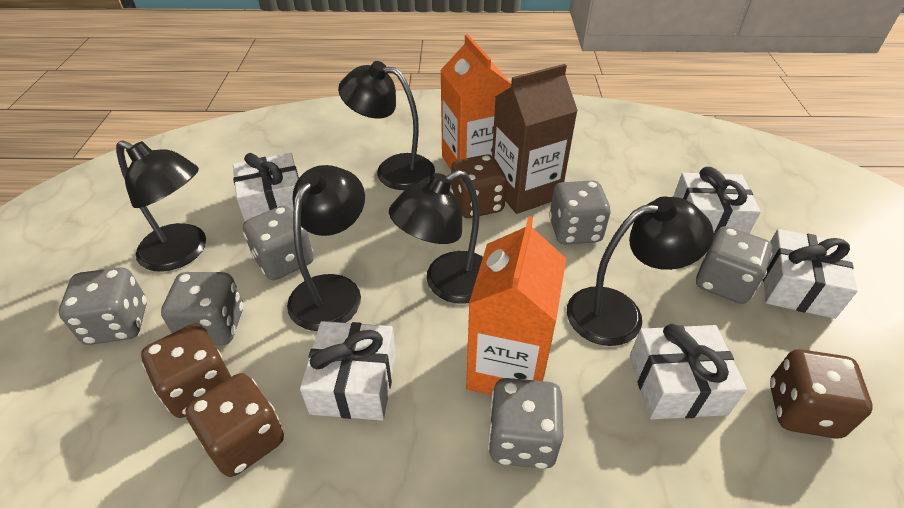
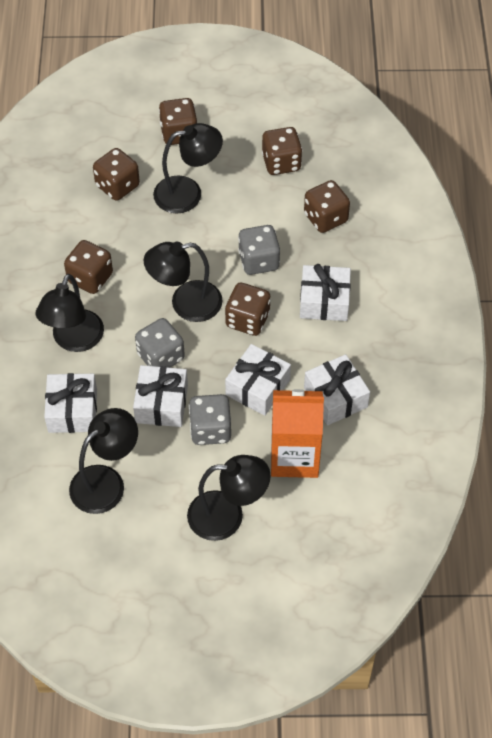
brown carton: 1 -> 0
brown dice: 4 -> 6
grey dice: 6 -> 3
orange carton: 2 -> 1

